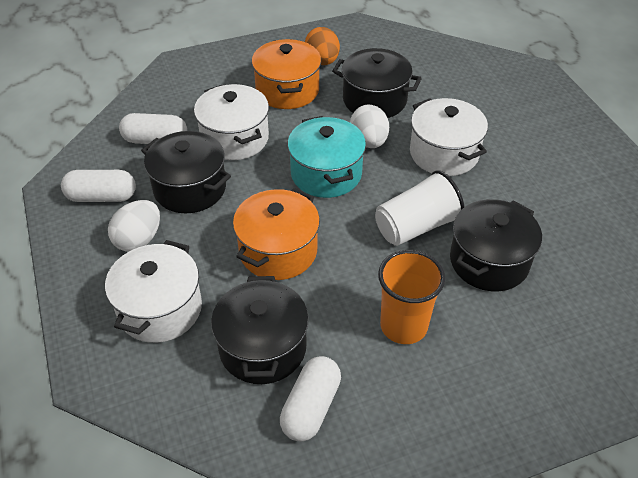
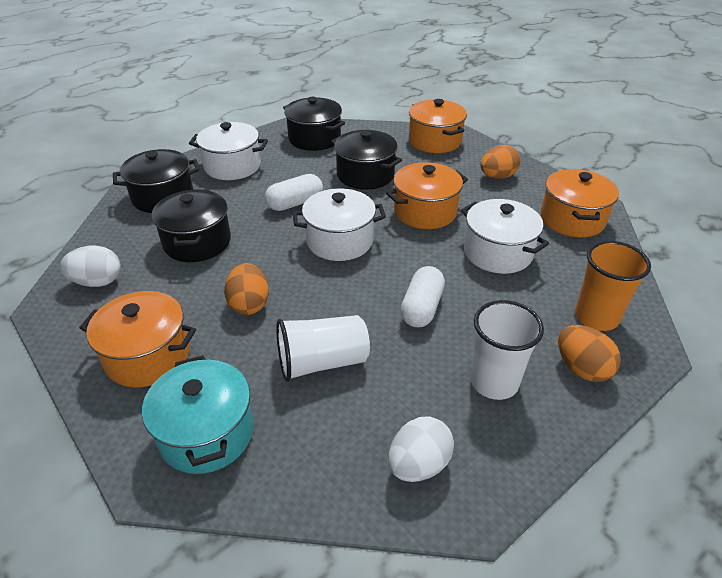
orange egg: 1 -> 3
orange pot: 2 -> 4
white capsule: 3 -> 2
white cup: 1 -> 2

